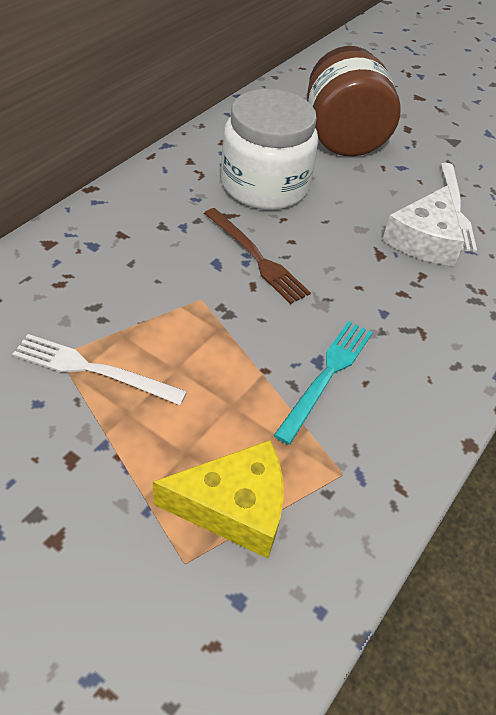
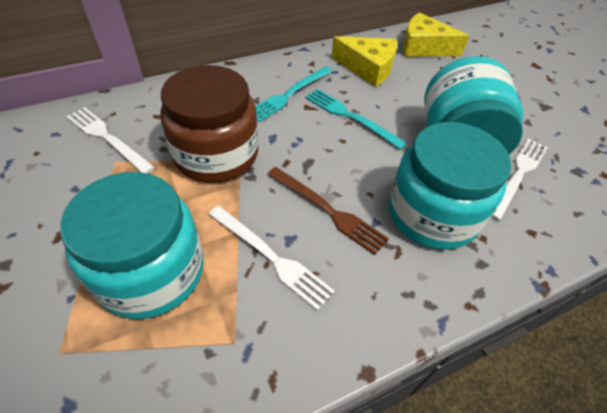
turquoise fork: 1 -> 2
turquoise jar: 0 -> 3
white cheese: 1 -> 0
white fork: 2 -> 3
white jar: 1 -> 0
yellow cheese: 1 -> 2

